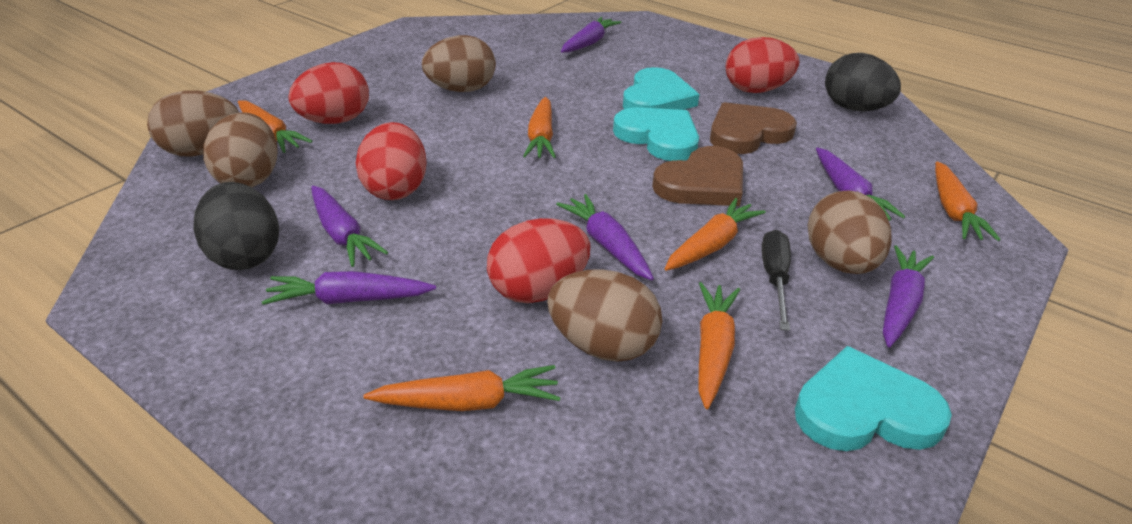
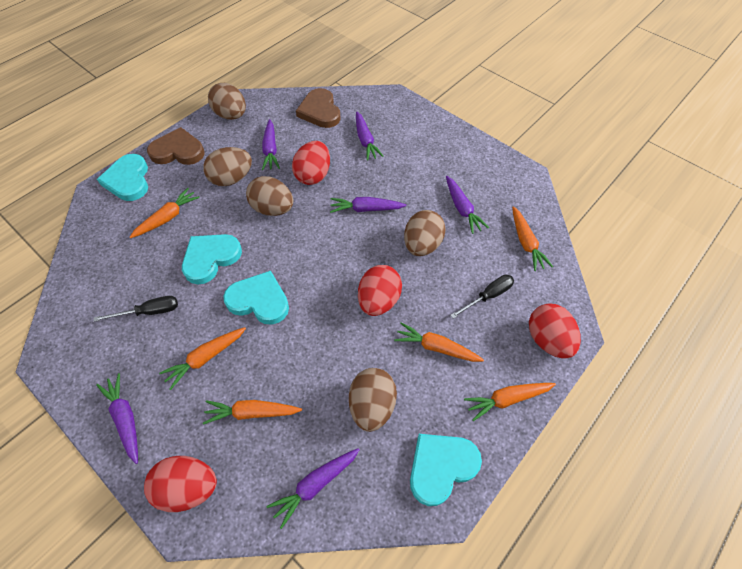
black egg: 2 -> 0
black screwdriver: 1 -> 2
turquoise heart: 3 -> 4

